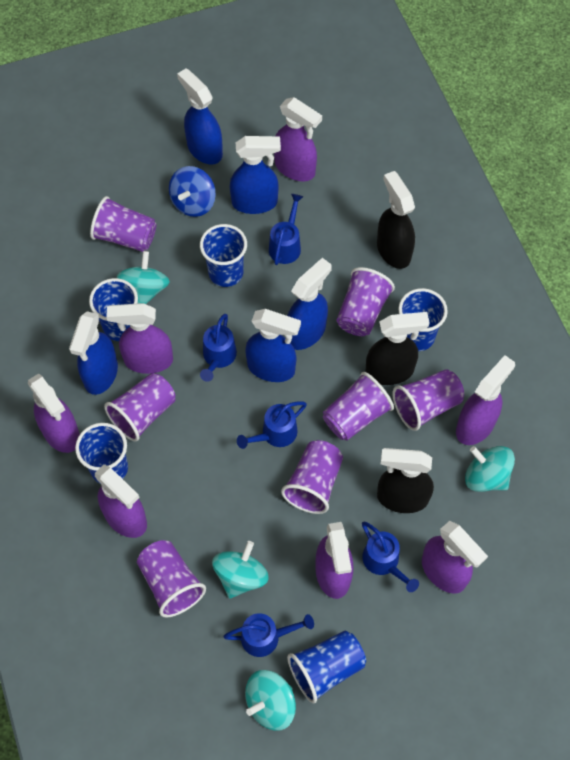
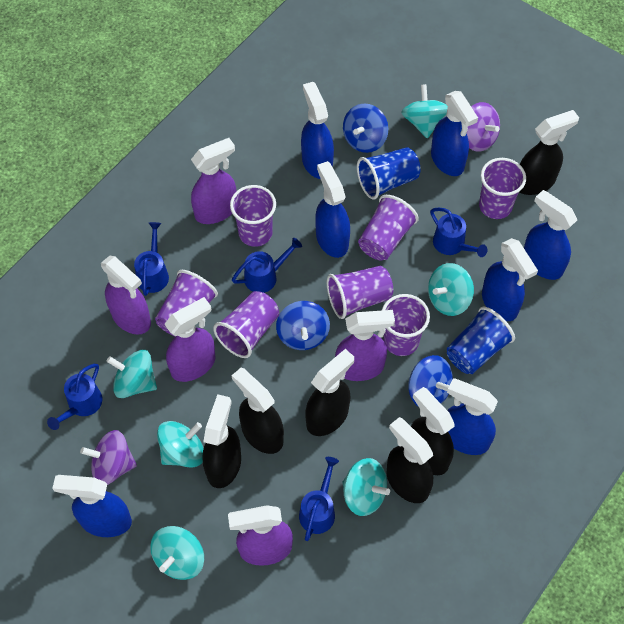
black spray bottle: 3 -> 6
blue cup: 5 -> 2
blue spinning top: 1 -> 3
blue spray bottle: 5 -> 7
purple spinning top: 0 -> 2
purple spray bottle: 7 -> 5
turquoise spinning top: 4 -> 6

